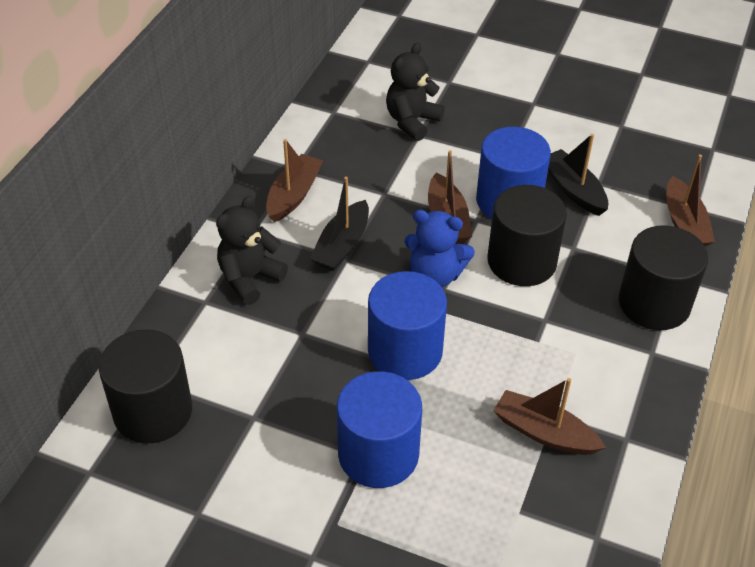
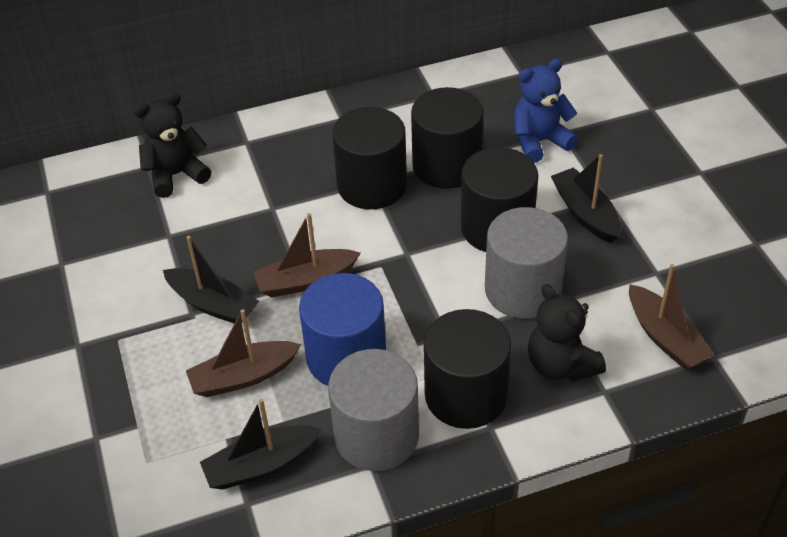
black boat: 2 -> 3
black cylinder: 3 -> 4
blue cylinder: 3 -> 1
brown boat: 4 -> 3
grey cylinder: 0 -> 2

